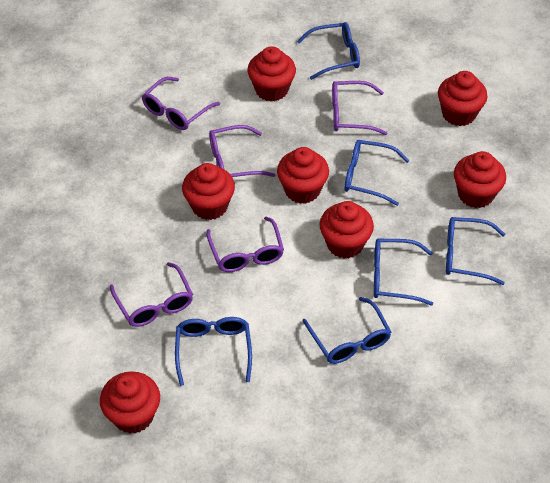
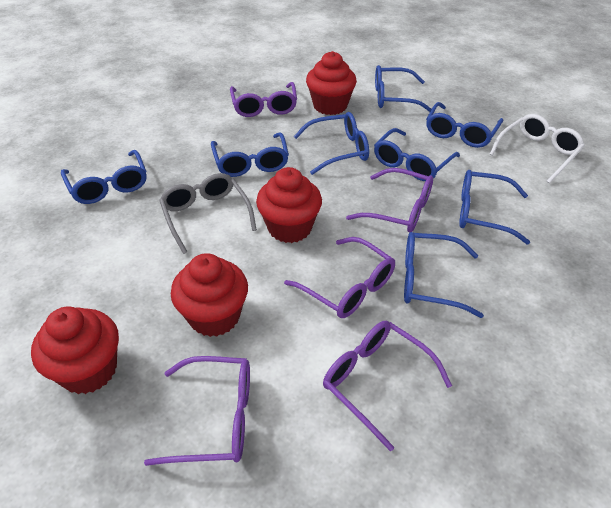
blue glasses: 6 -> 8
grey glasses: 0 -> 1
red cupcake: 7 -> 4
white glasses: 0 -> 1

